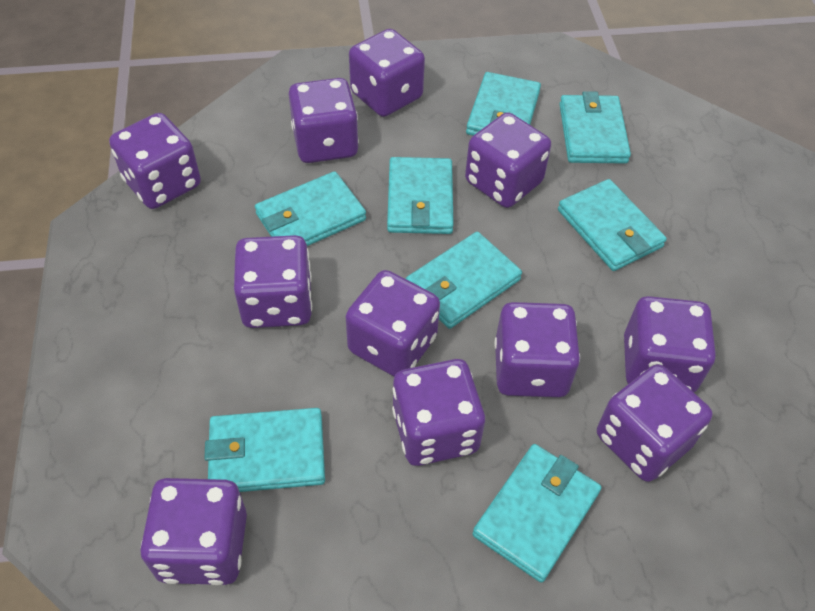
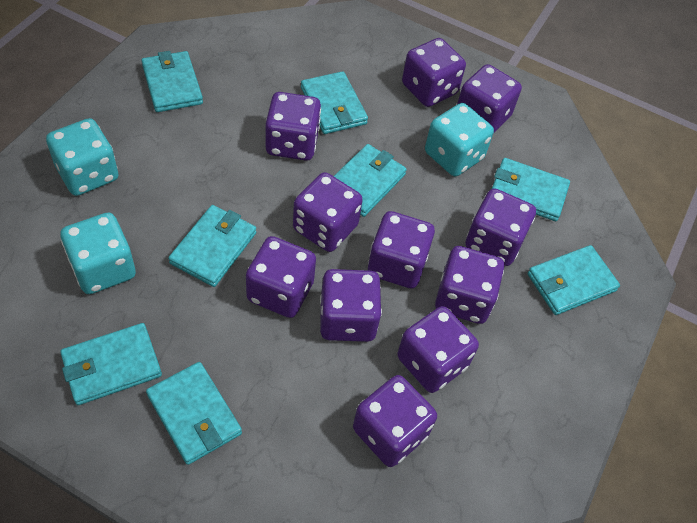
turquoise dice: 0 -> 3

